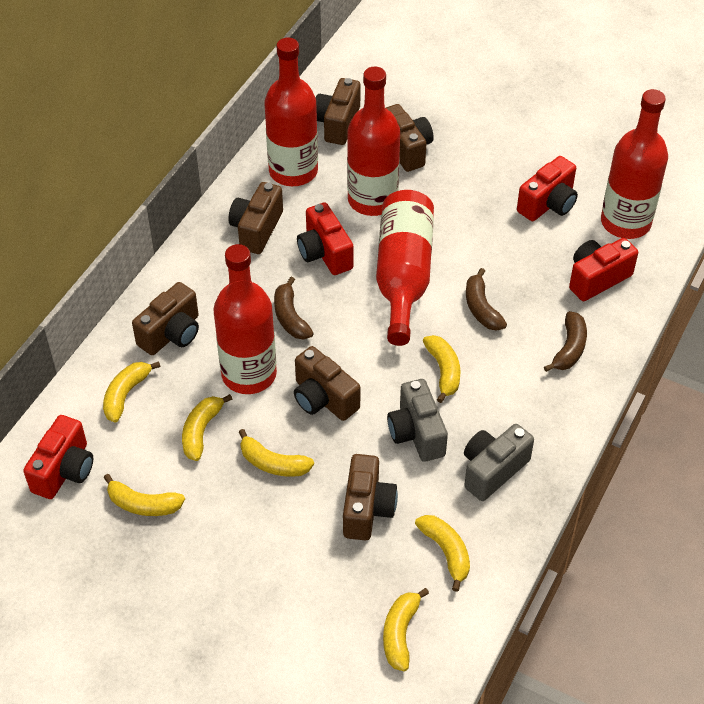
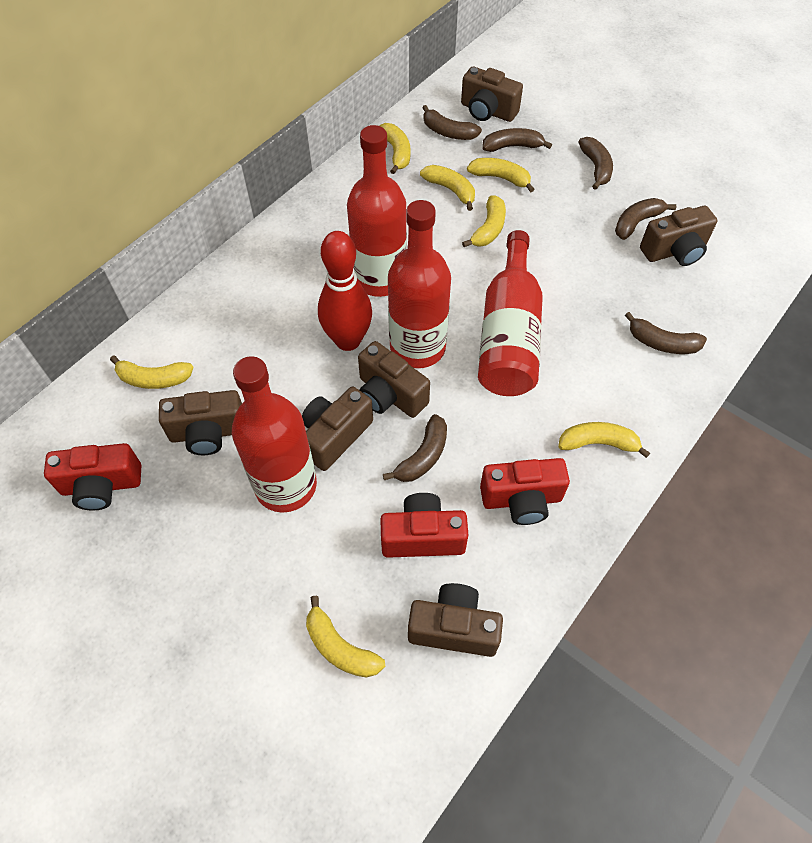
brown banana: 3 -> 6
grey camera: 2 -> 0
red bottle: 5 -> 4
red bowling pin: 0 -> 1
red camera: 4 -> 3

